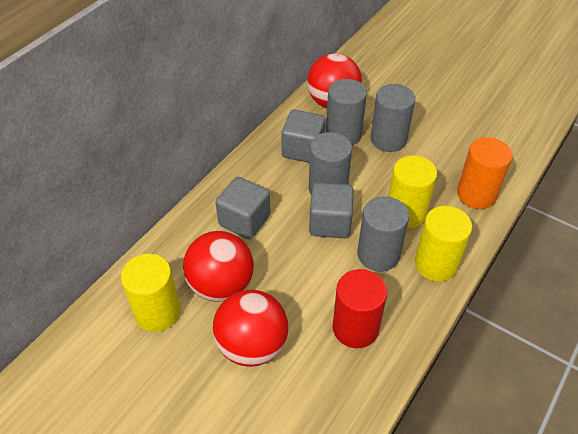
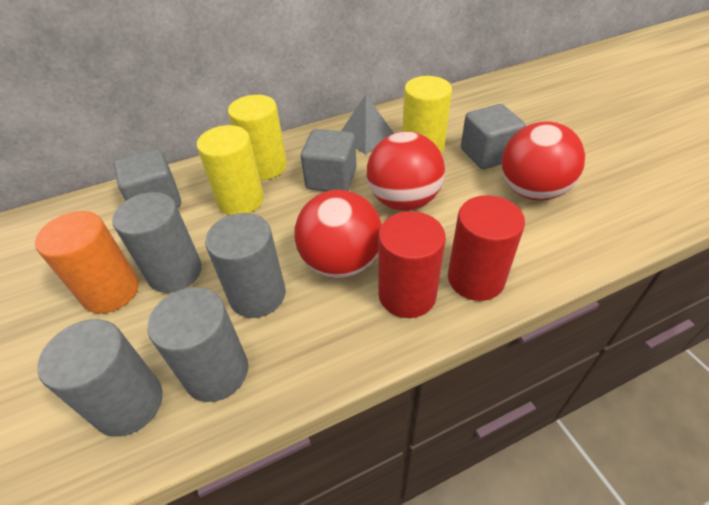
grey pyramid: 0 -> 1
red cylinder: 1 -> 2

